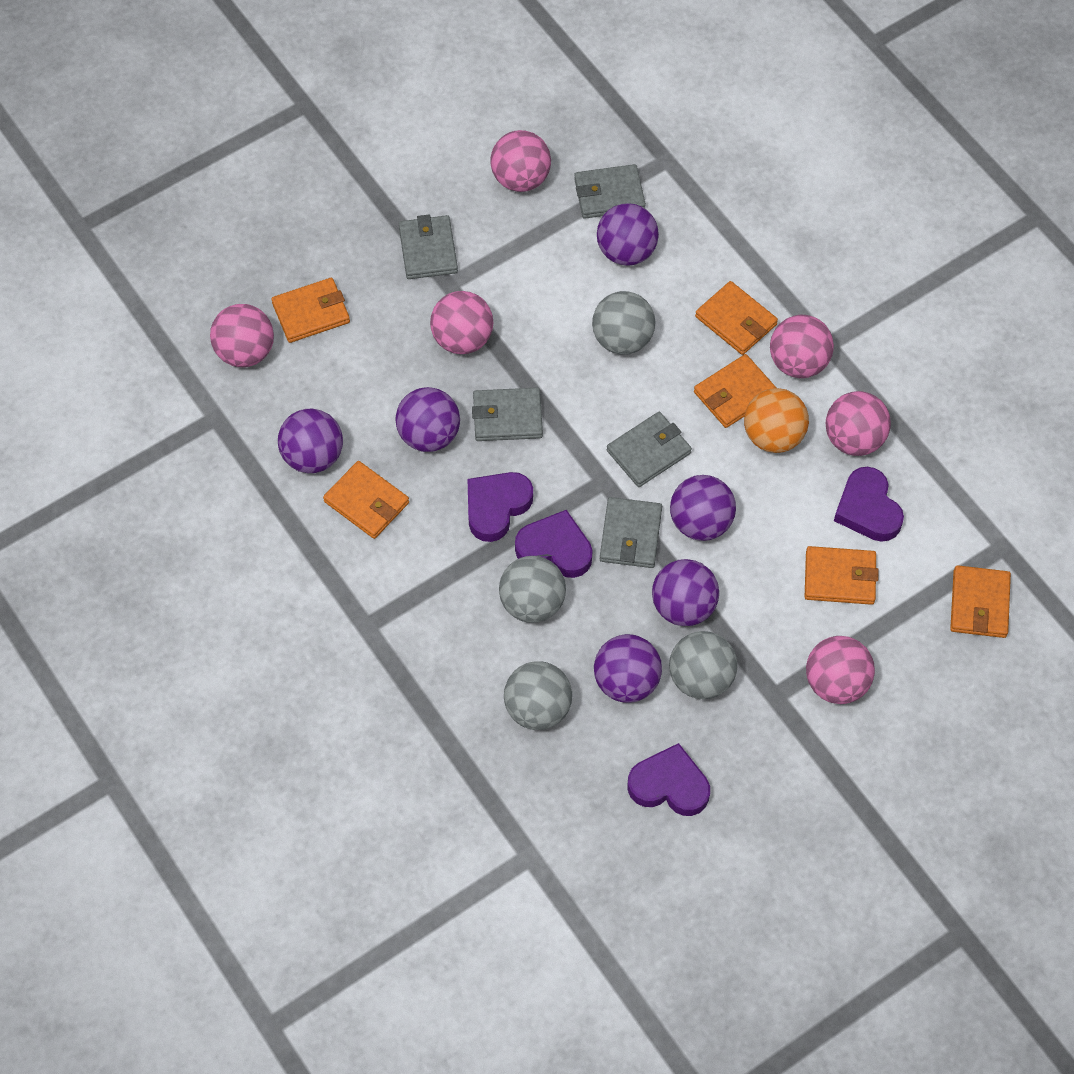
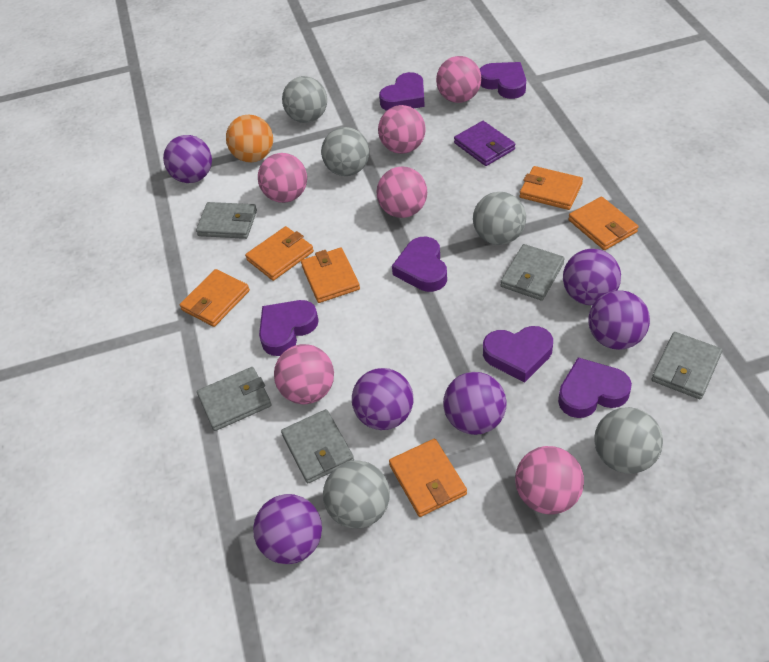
grey ball: 4 -> 5
purple heart: 4 -> 6
purple wallet: 0 -> 1

